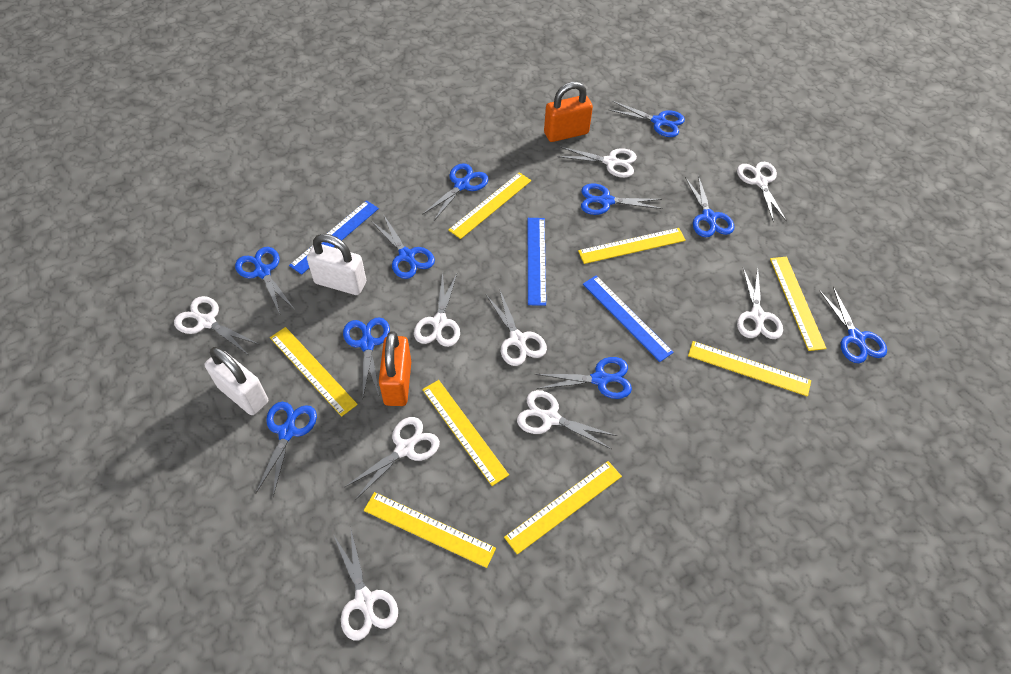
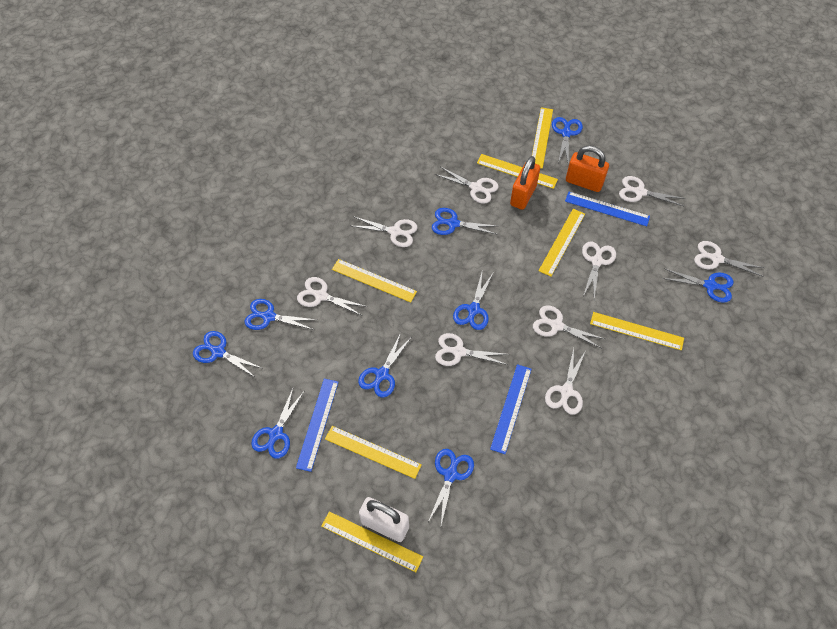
blue scissors: 10 -> 9
white padlock: 2 -> 1
yellow ruler: 8 -> 7

